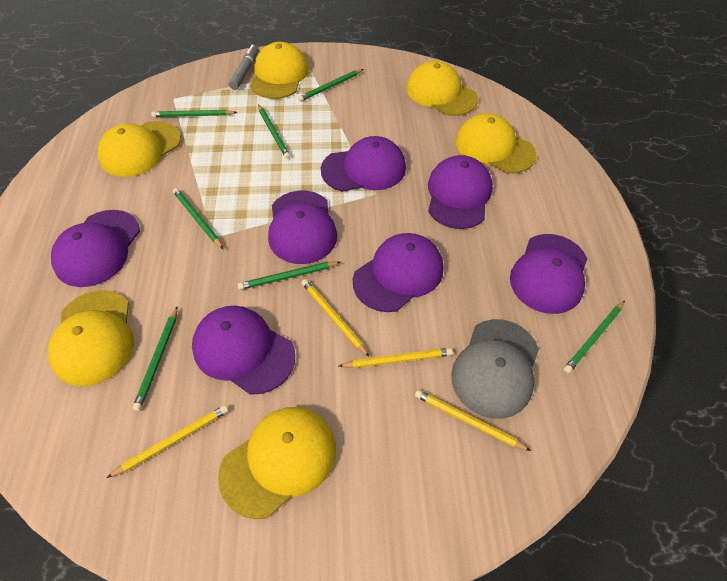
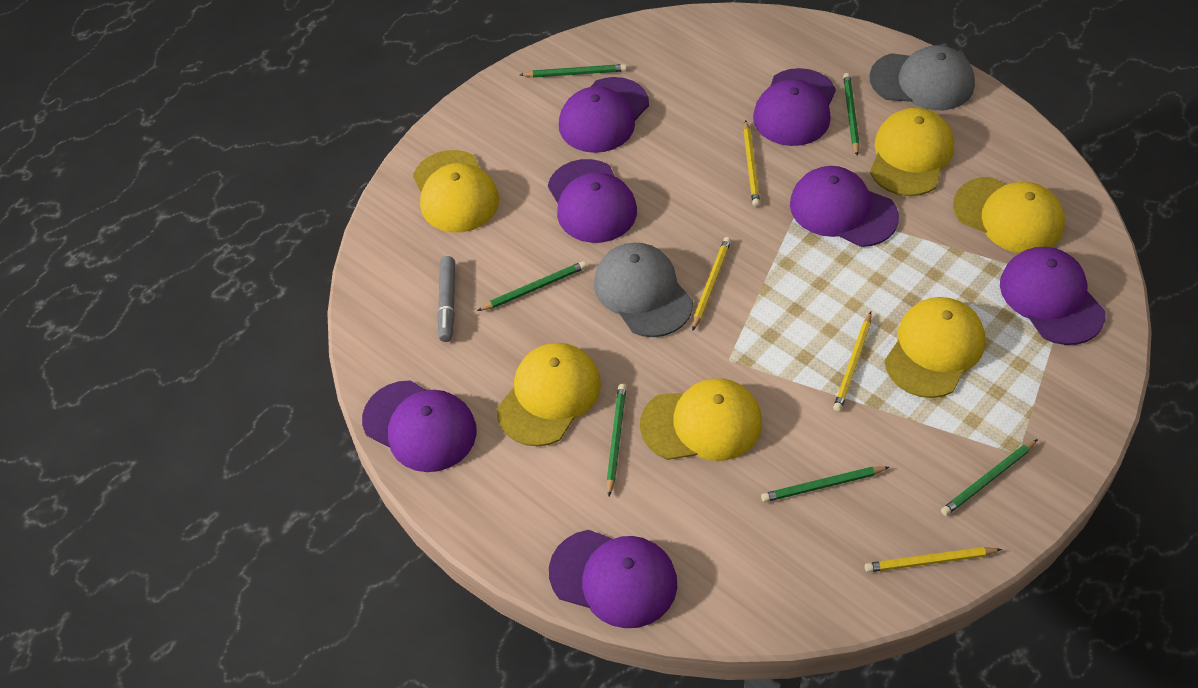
green pencil: 7 -> 6
grey cap: 1 -> 2

